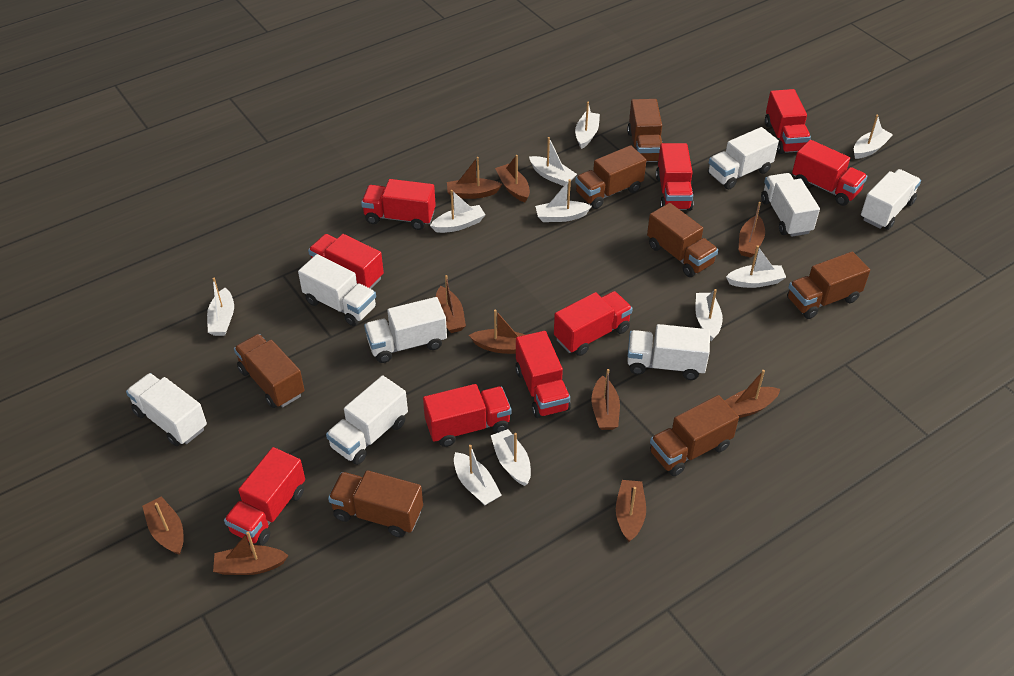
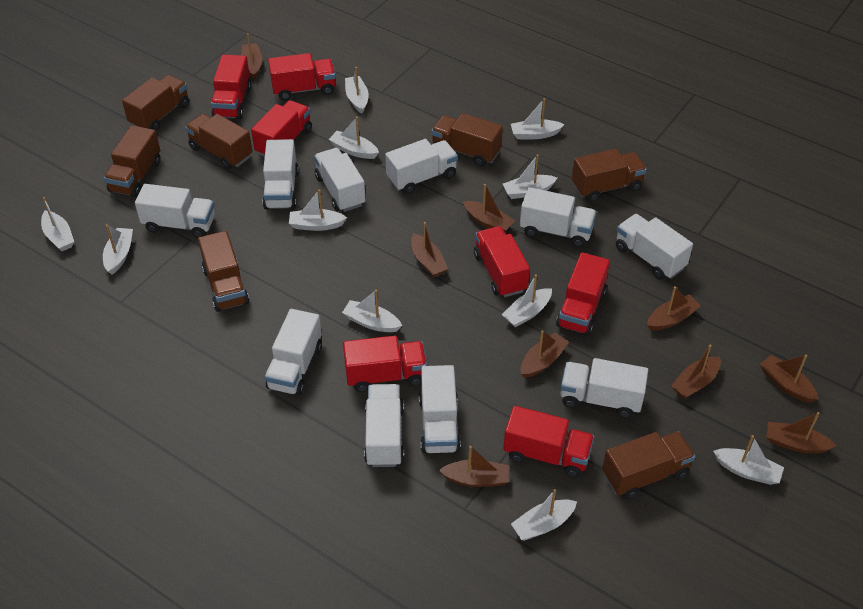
brown boat: 10 -> 9
red truck: 9 -> 7
white boat: 10 -> 11
white truck: 8 -> 10

